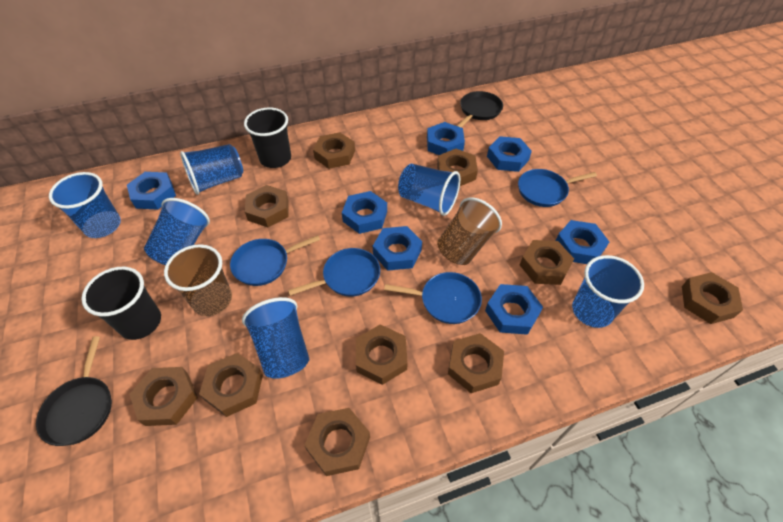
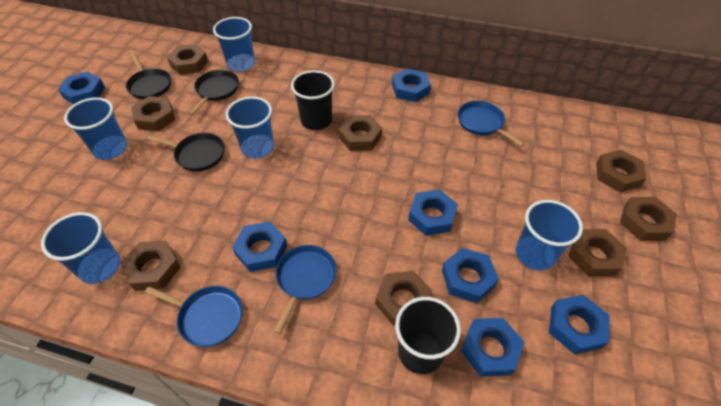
black pan: 2 -> 3
blue cup: 6 -> 5
blue pan: 4 -> 3
brown cup: 2 -> 0
brown nut: 10 -> 8

